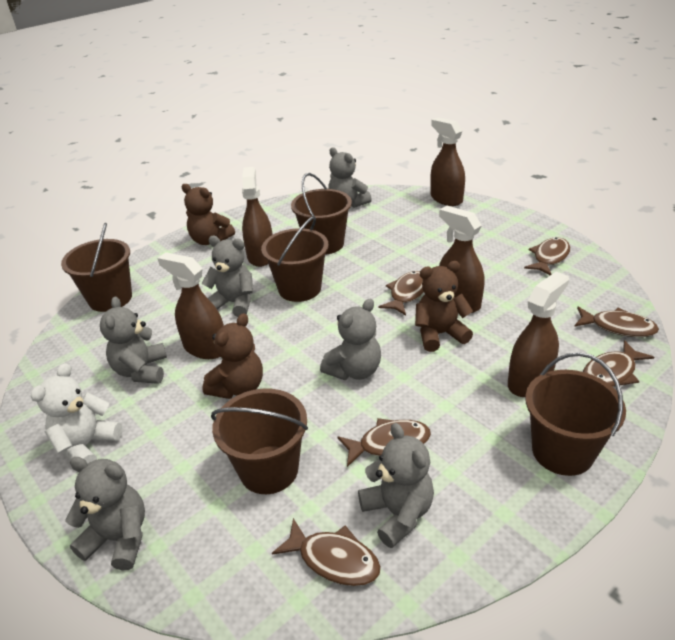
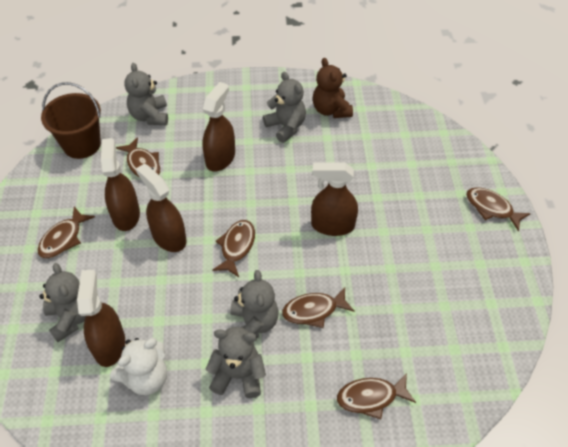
brown bucket: 5 -> 1
brown teddy bear: 3 -> 1
grey teddy bear: 6 -> 5

